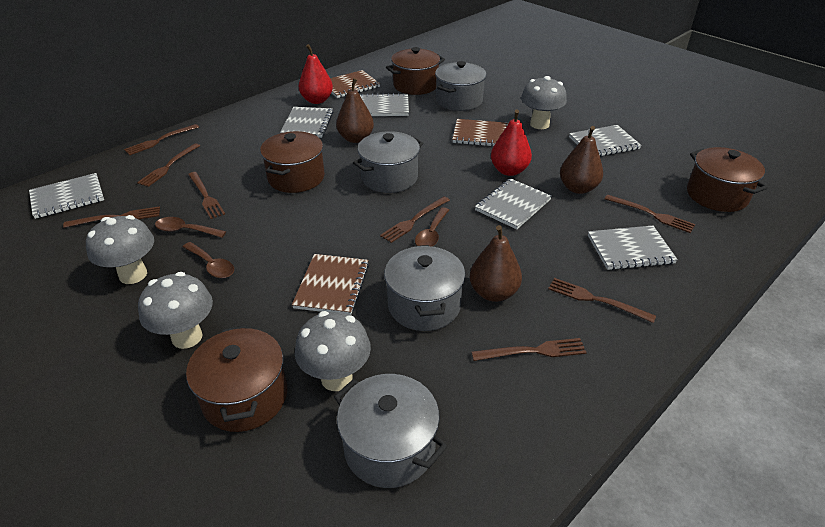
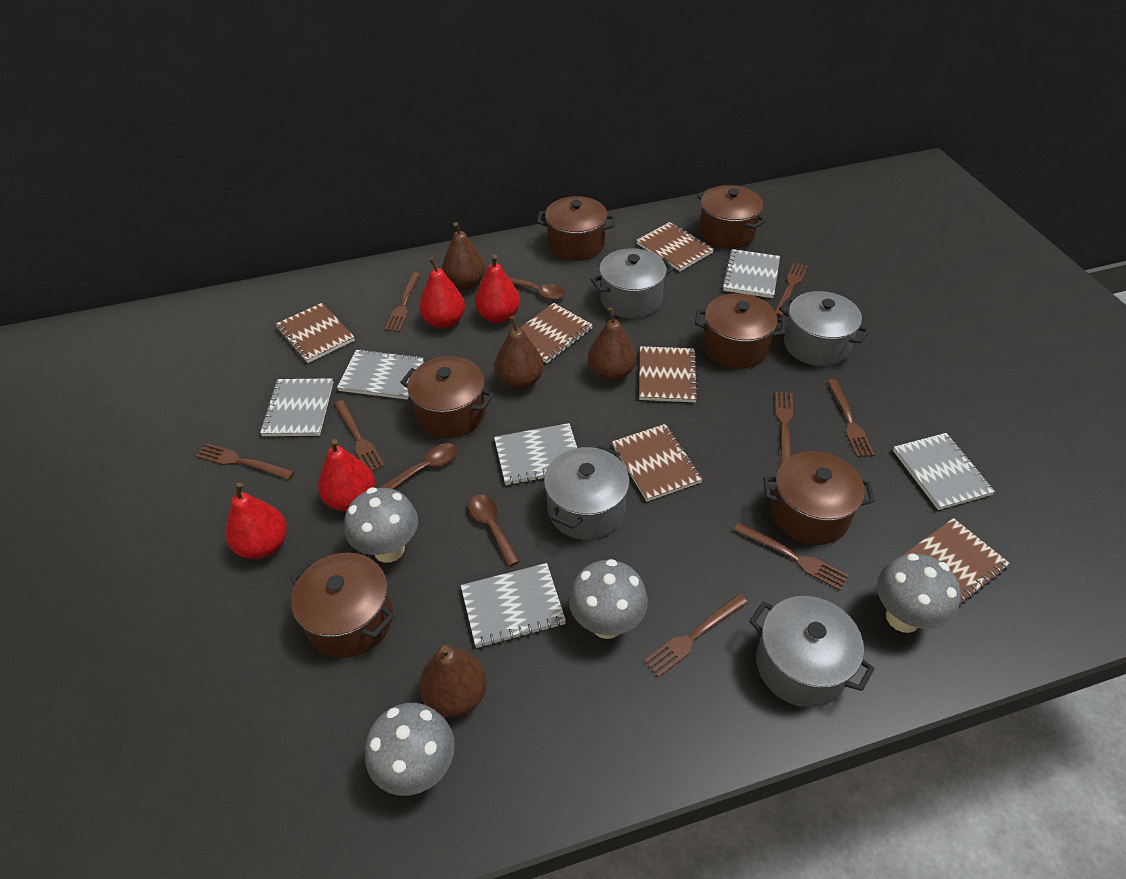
brown notebook: 3 -> 6
brown pear: 3 -> 4
brown pot: 4 -> 6
red pear: 2 -> 4

